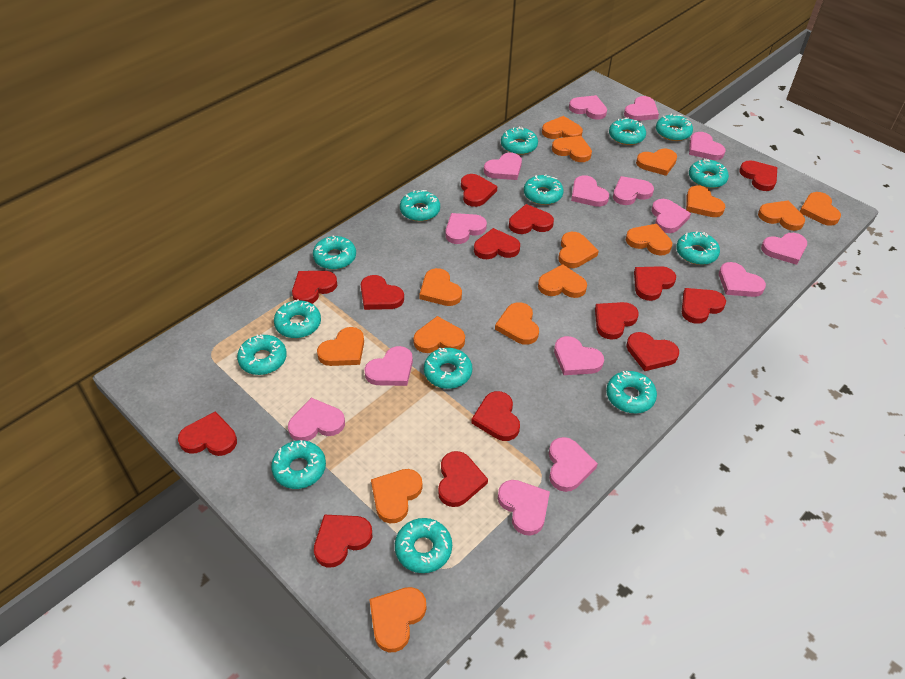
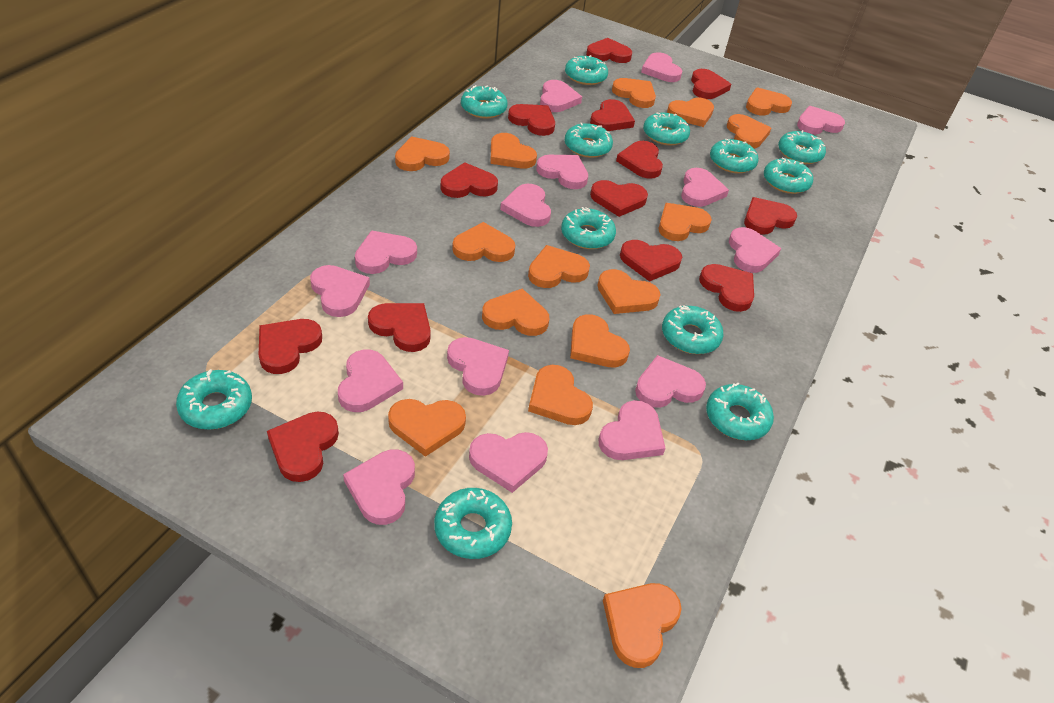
red heart: 14 -> 13
turquoise donut: 14 -> 12

